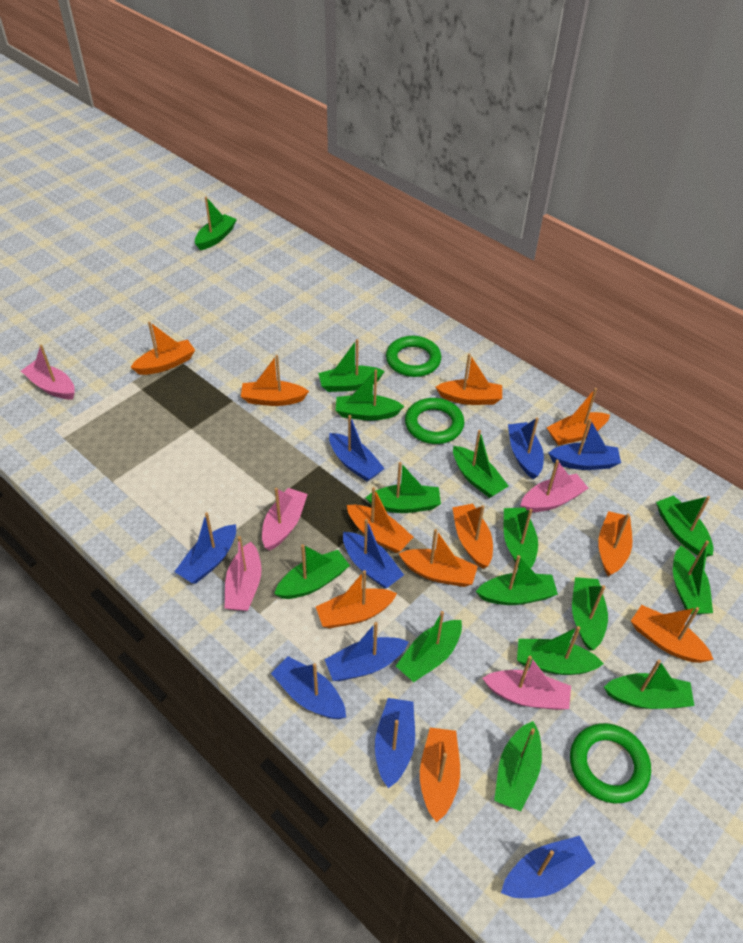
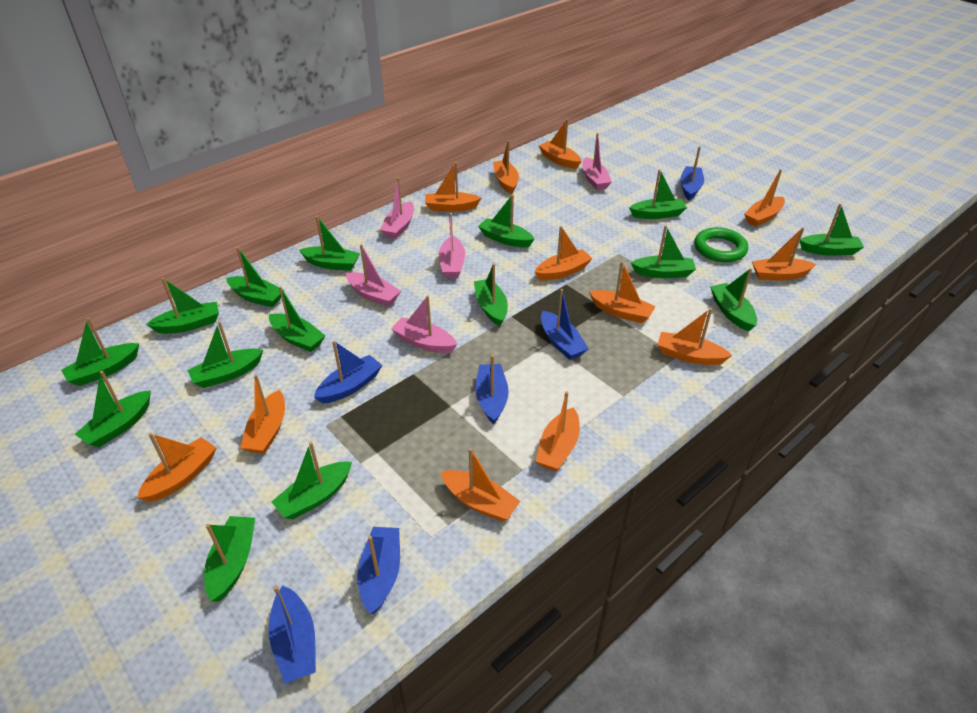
blue boat: 9 -> 6
green ring: 3 -> 1
orange boat: 11 -> 12

